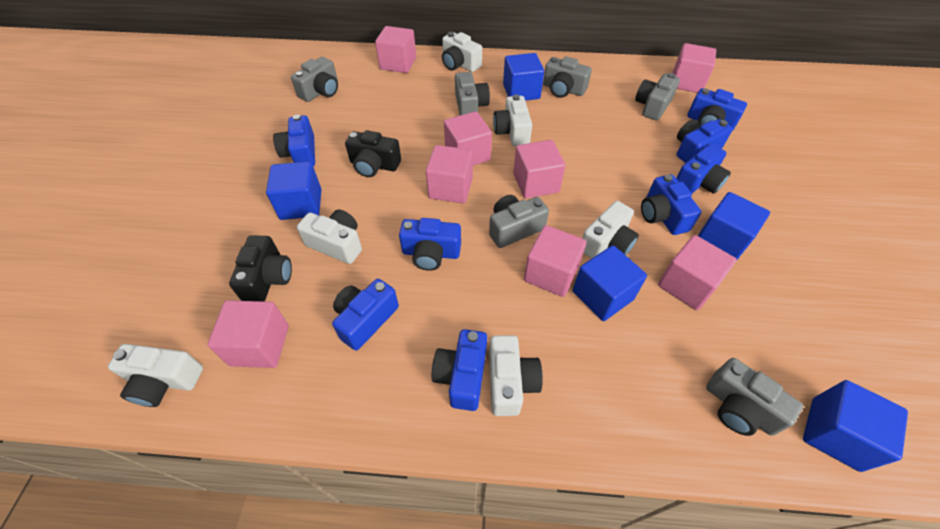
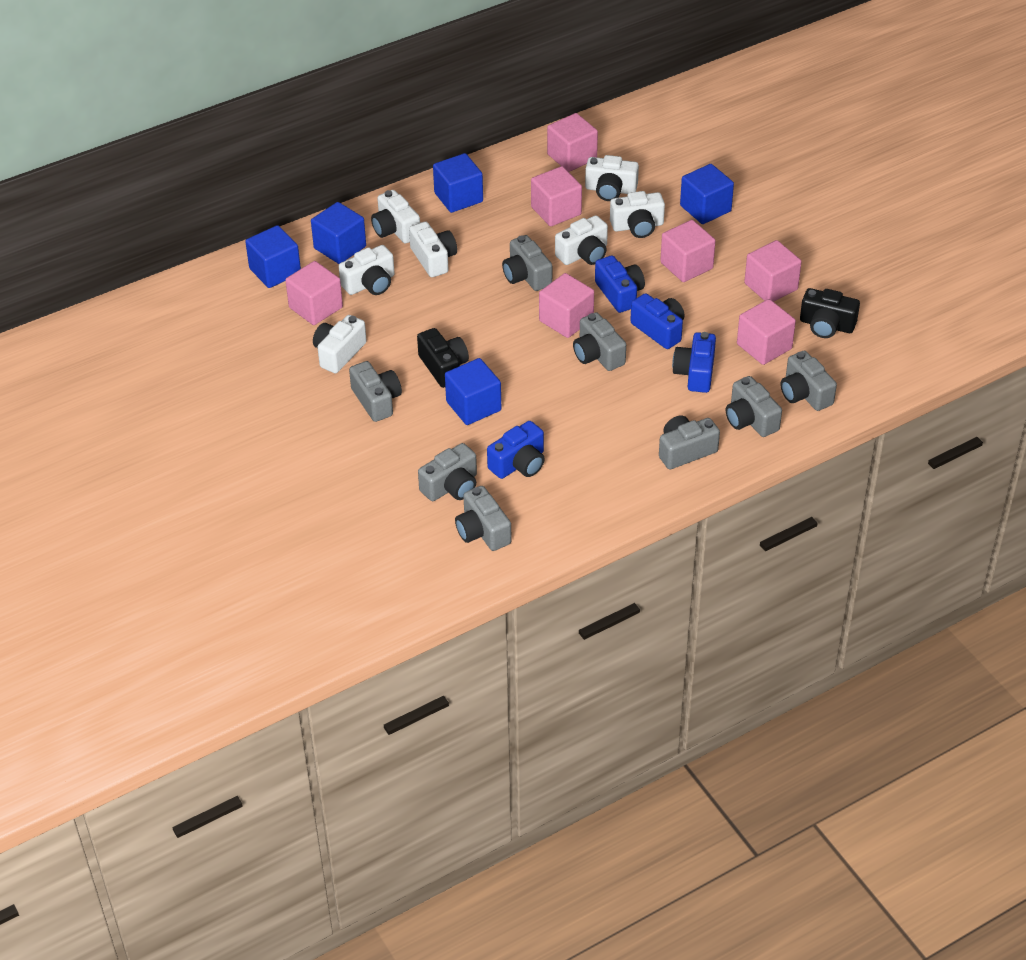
blue camera: 8 -> 4
grey camera: 6 -> 8
pink cube: 8 -> 7
white camera: 6 -> 7

